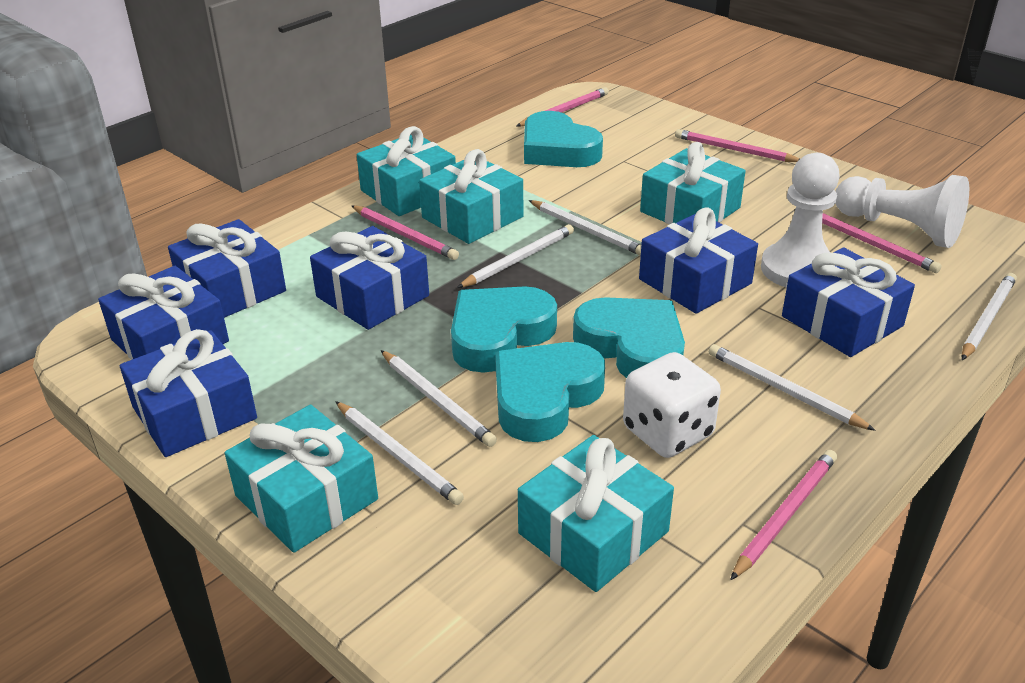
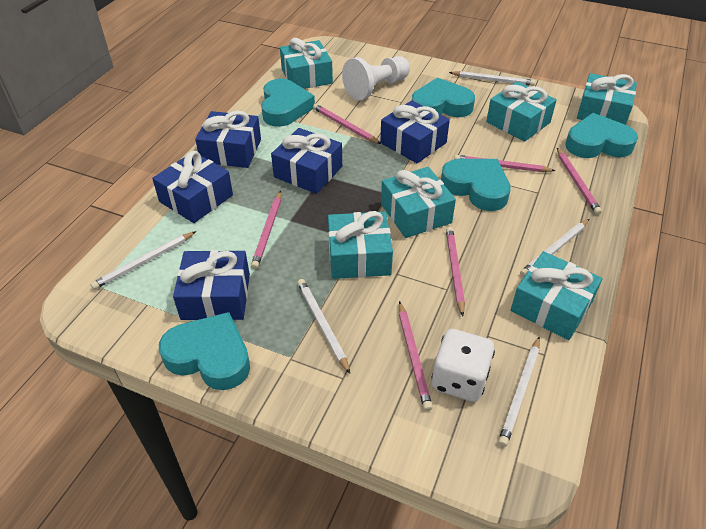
blue gift: 6 -> 5
pink pencil: 5 -> 6
turquoise gift: 5 -> 6
turquoise heart: 4 -> 5
white pawn: 2 -> 1
white pencil: 6 -> 5

